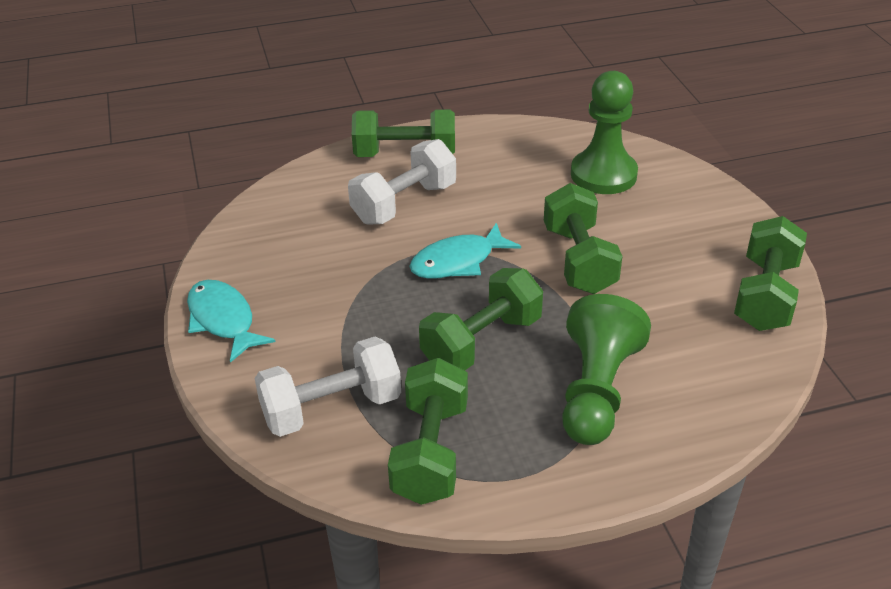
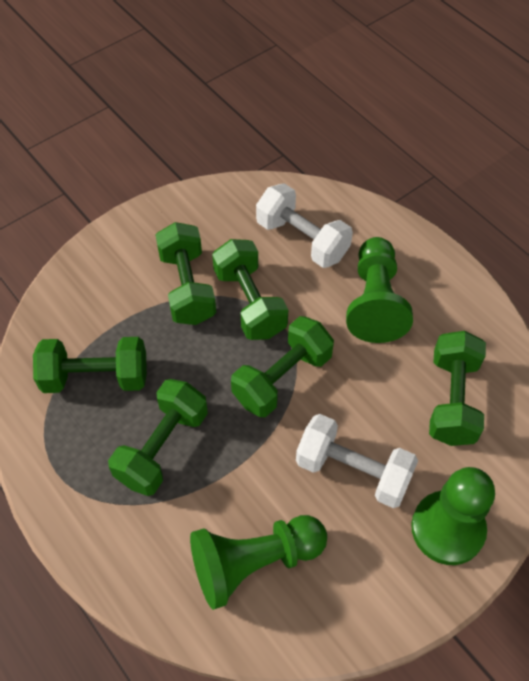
green dumbbell: 5 -> 6
green pawn: 2 -> 3
turquoise fish: 2 -> 0

